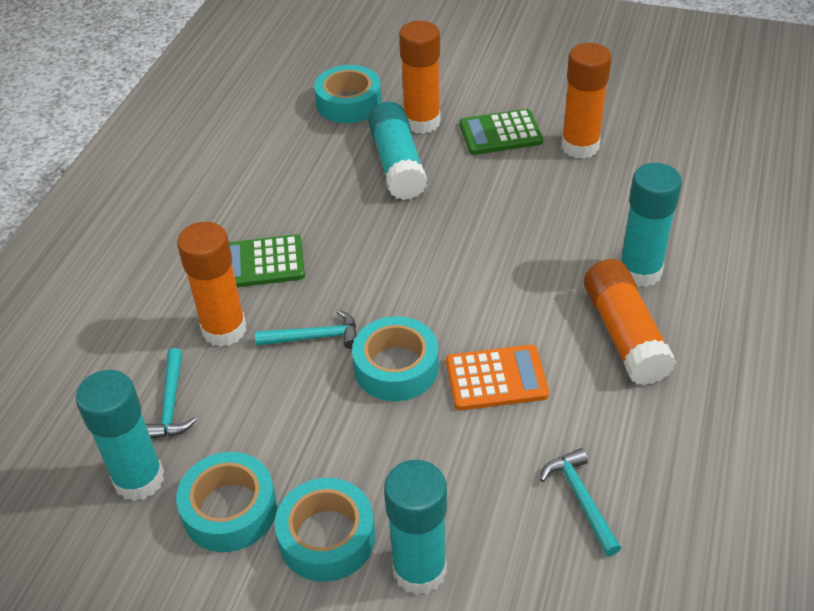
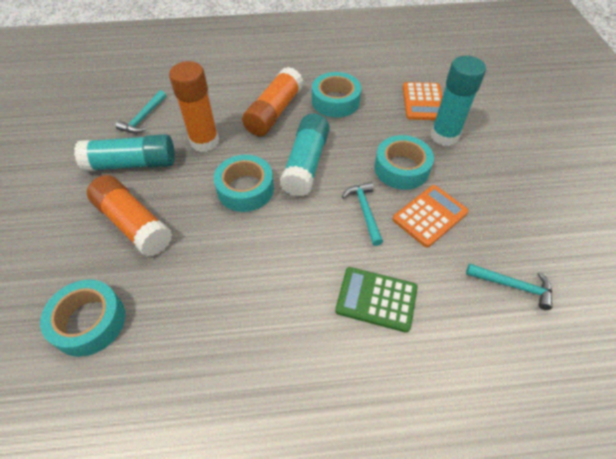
green calculator: 2 -> 1
orange calculator: 1 -> 2
orange glue stick: 4 -> 3
turquoise glue stick: 4 -> 3

